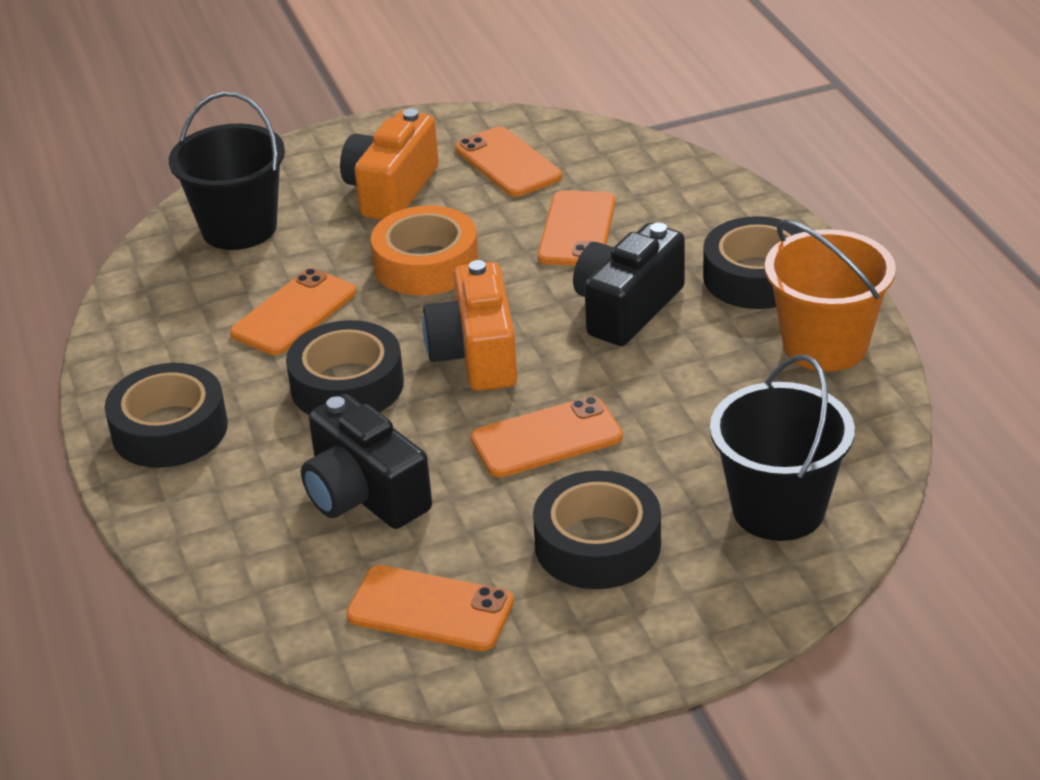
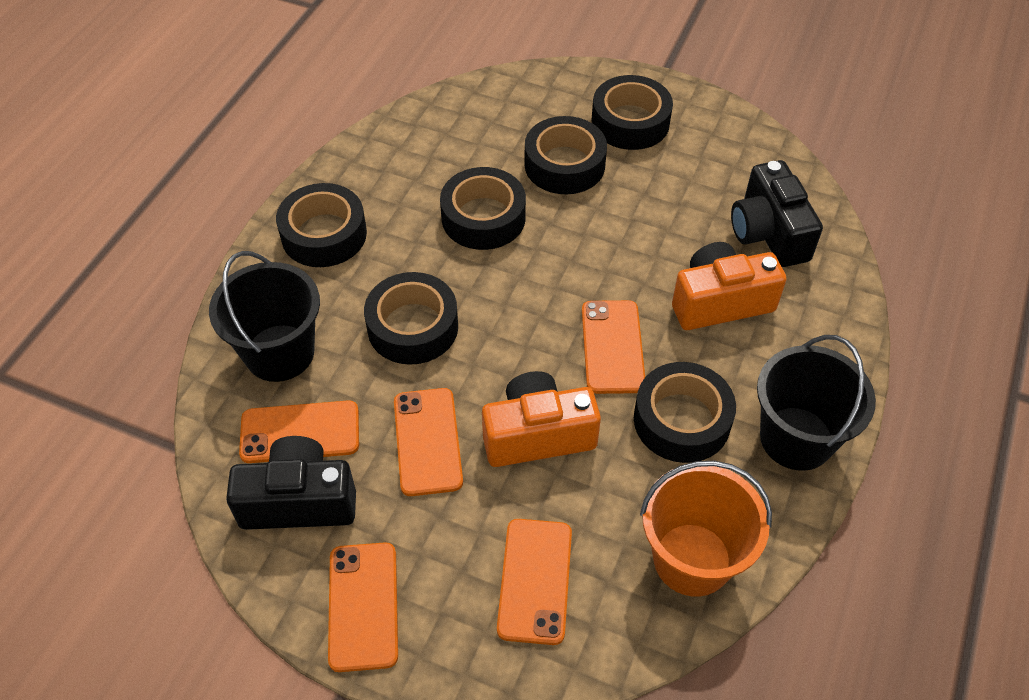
black tape: 4 -> 6
orange tape: 1 -> 0

